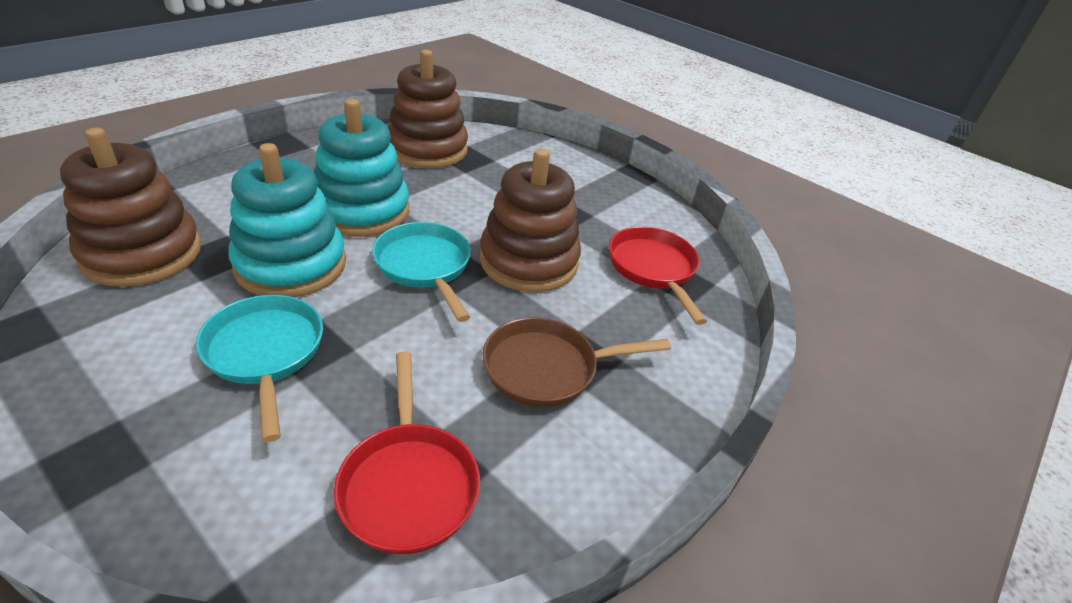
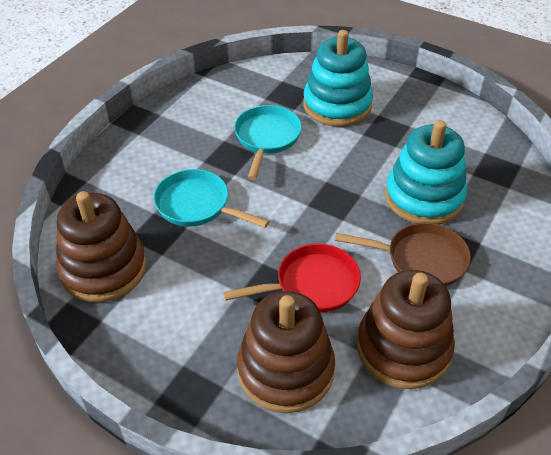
red pan: 2 -> 1

